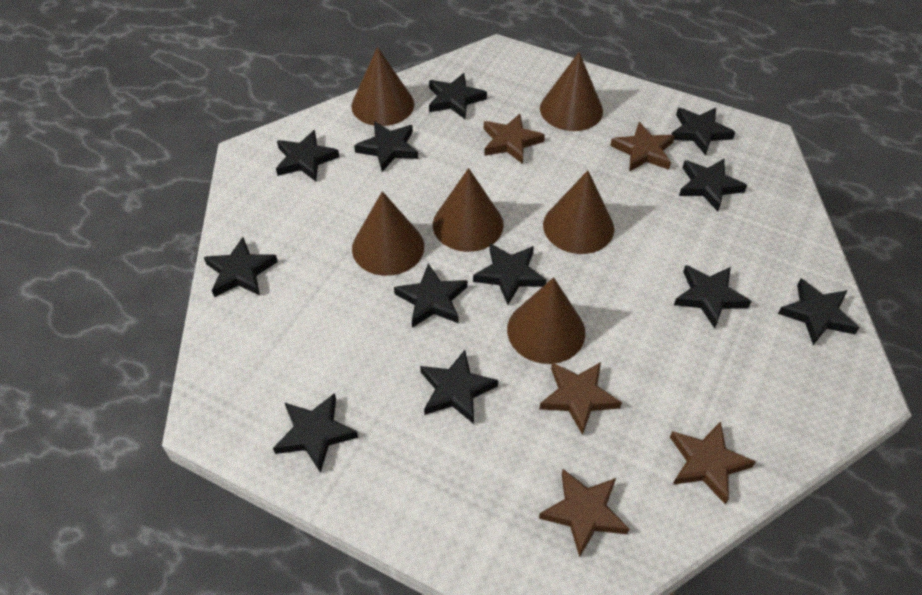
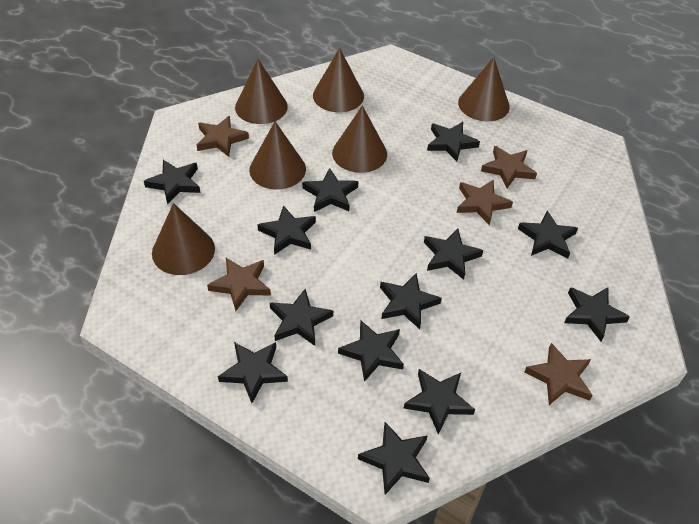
black star: 12 -> 13

